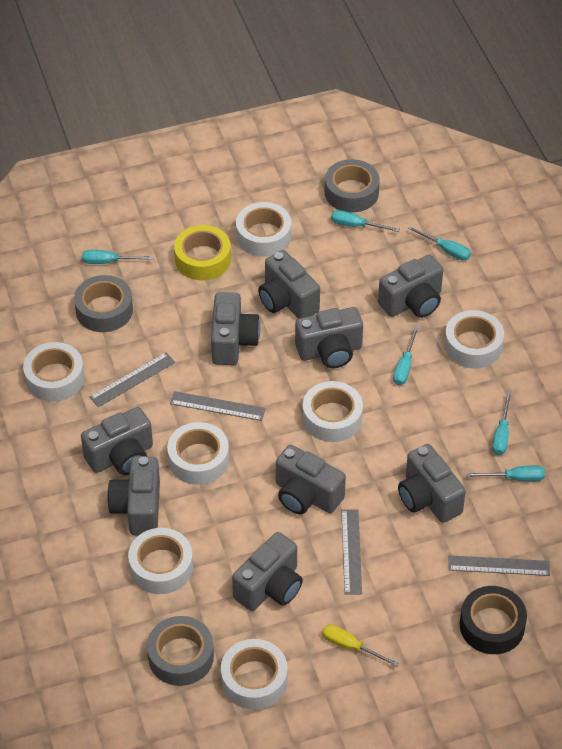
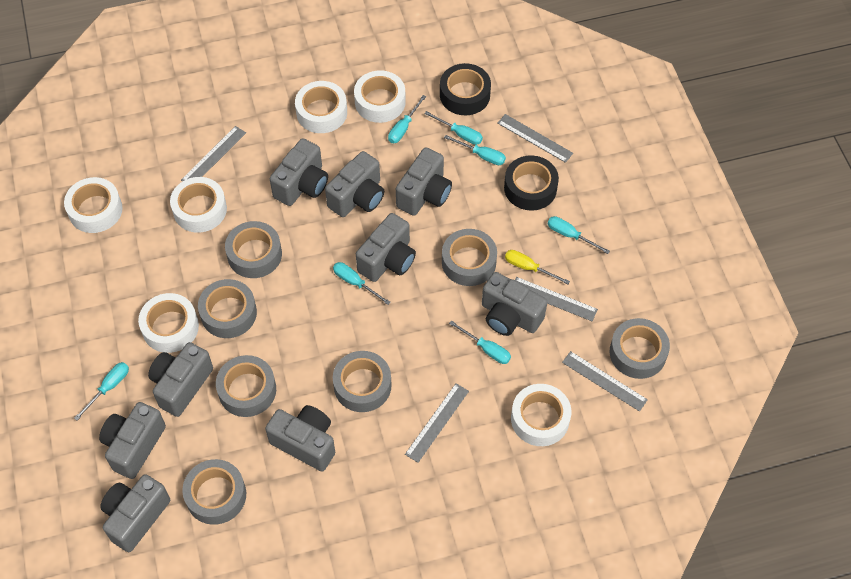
black tape: 1 -> 2
grey ruler: 4 -> 5
grey tape: 3 -> 7
turquoise screwdriver: 6 -> 7
white tape: 7 -> 6
yellow tape: 1 -> 0

